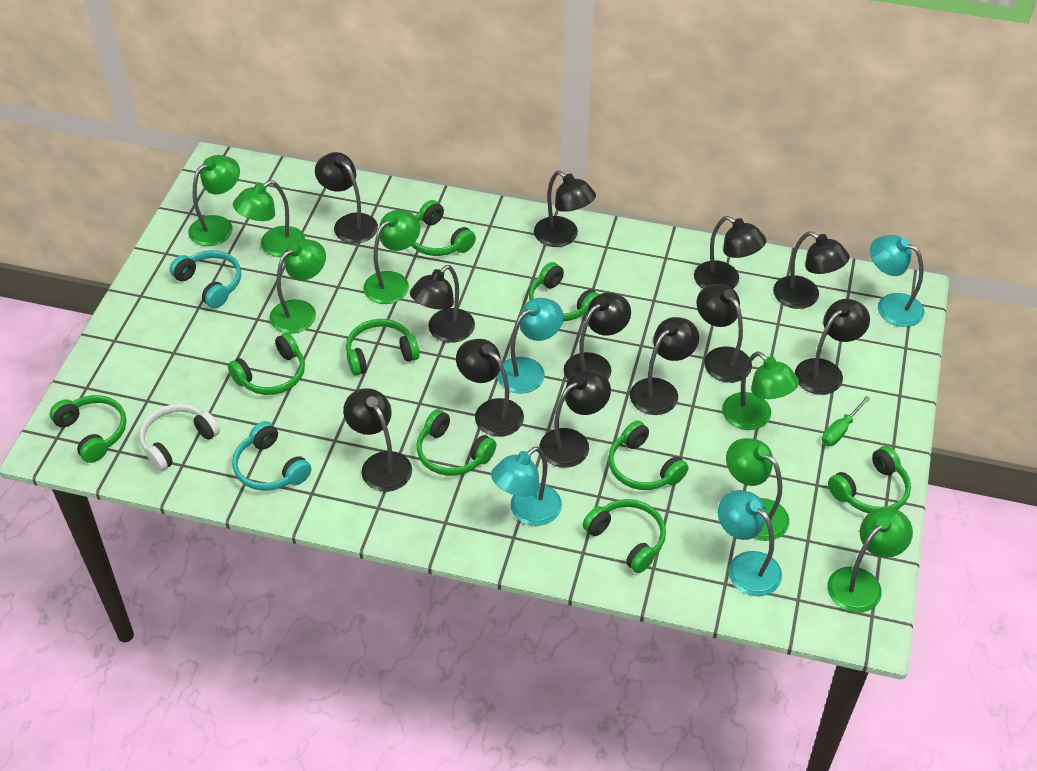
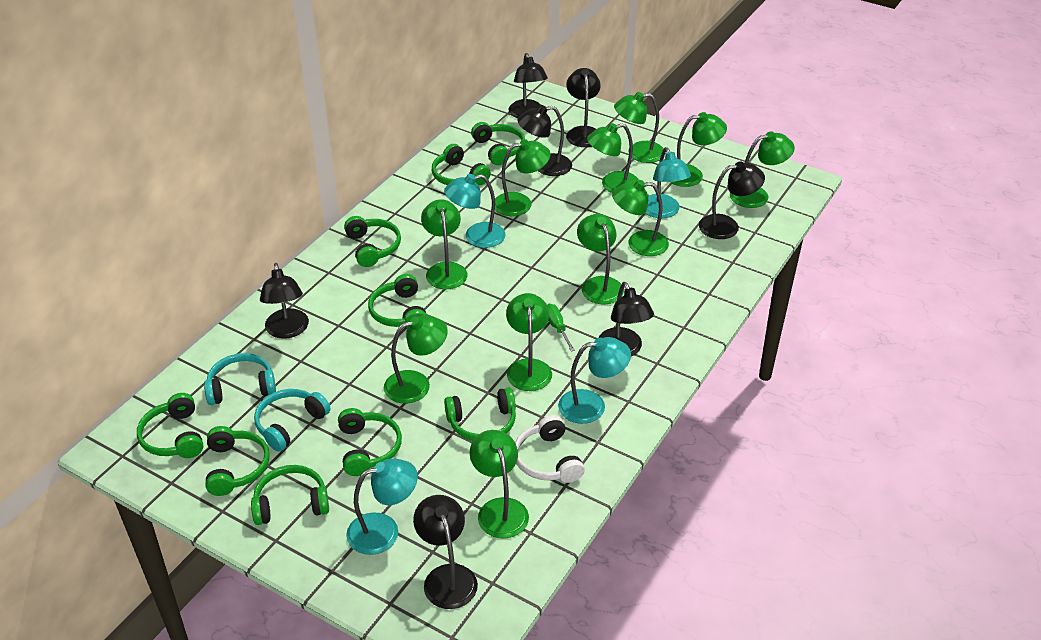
black lamp: 12 -> 7
green lamp: 7 -> 11

